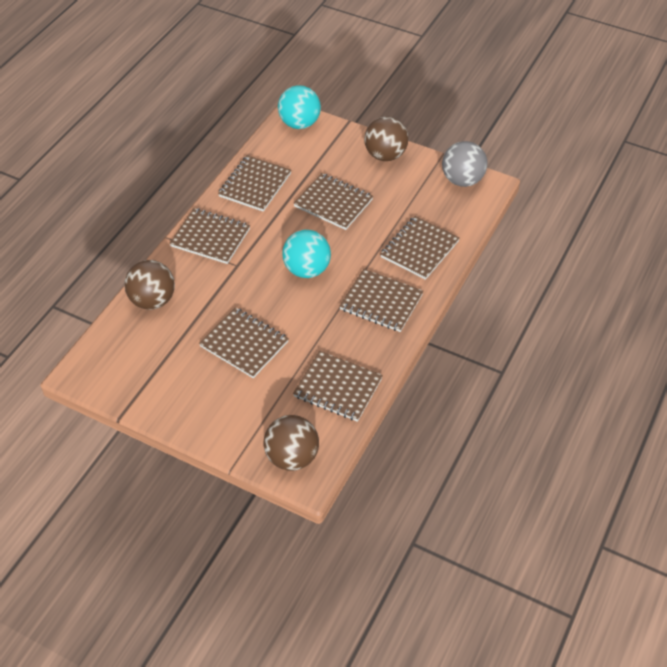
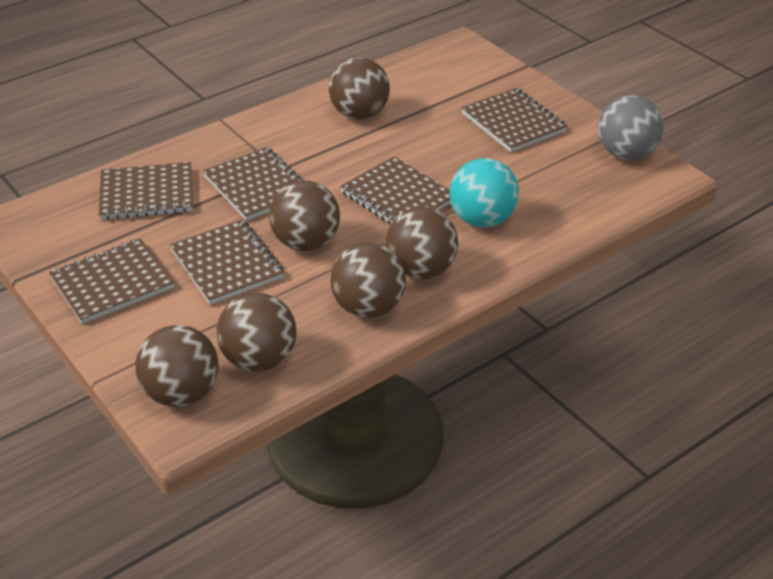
brown ball: 3 -> 6
brown notebook: 7 -> 6
turquoise ball: 2 -> 1

